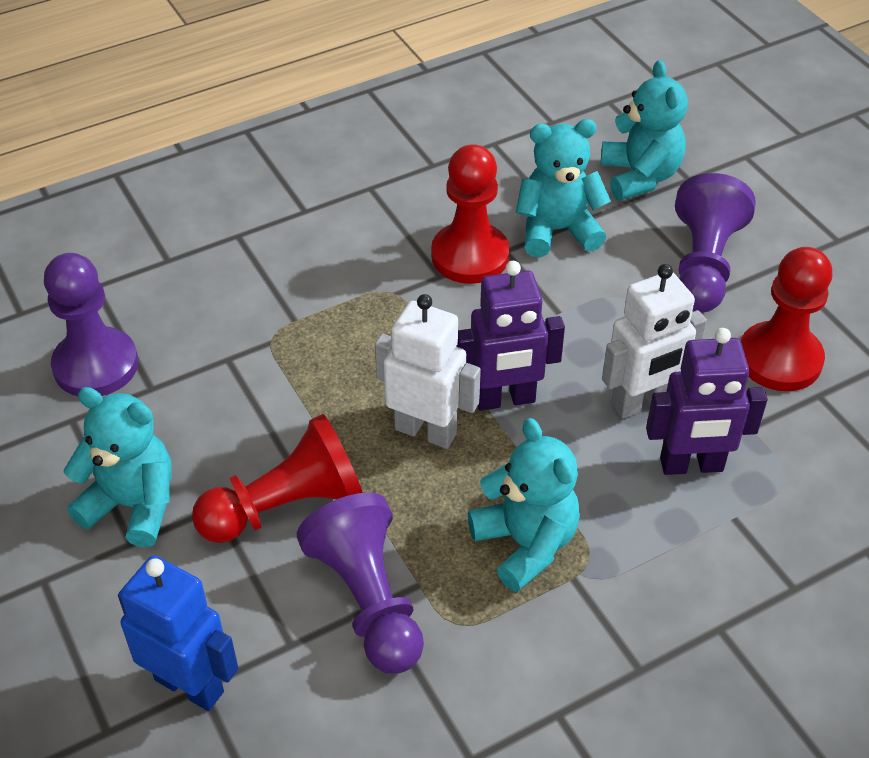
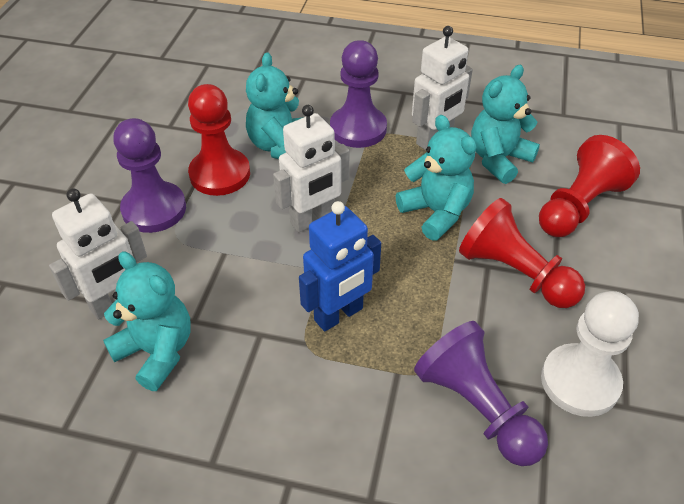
purple robot: 2 -> 0
white pawn: 0 -> 1
white robot: 2 -> 3

